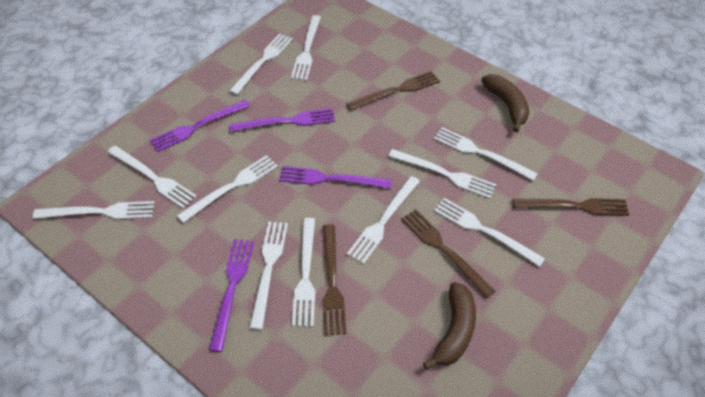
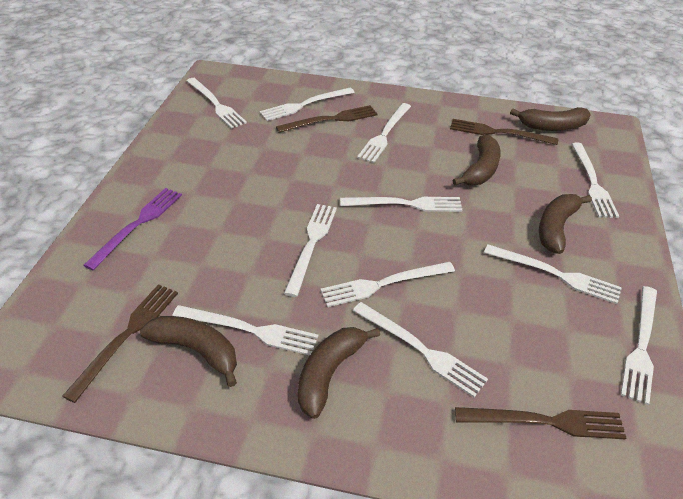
brown banana: 2 -> 5
purple fork: 4 -> 1

